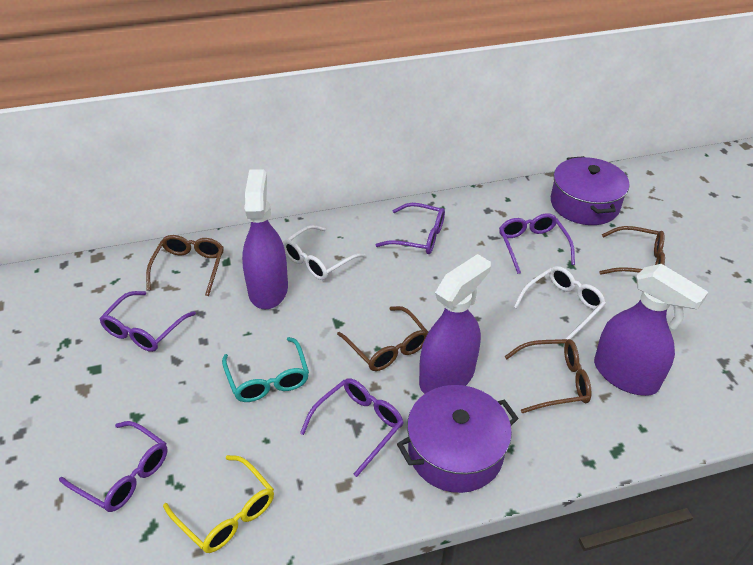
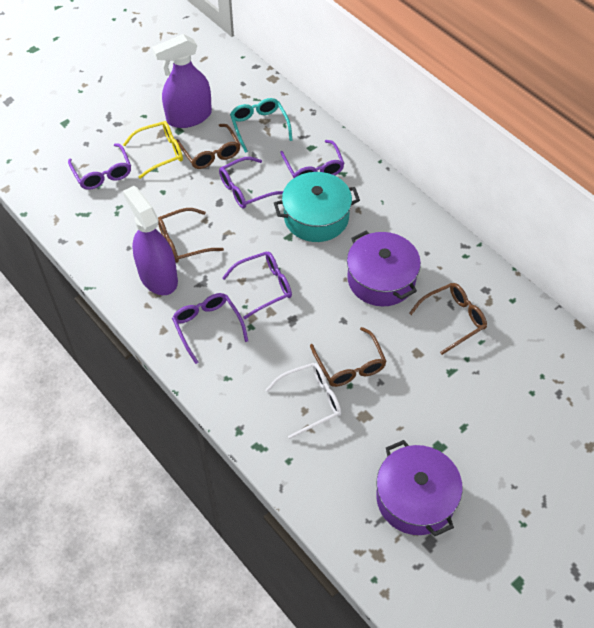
purple spray bottle: 3 -> 2
turquoise pot: 0 -> 1
white glasses: 2 -> 1

